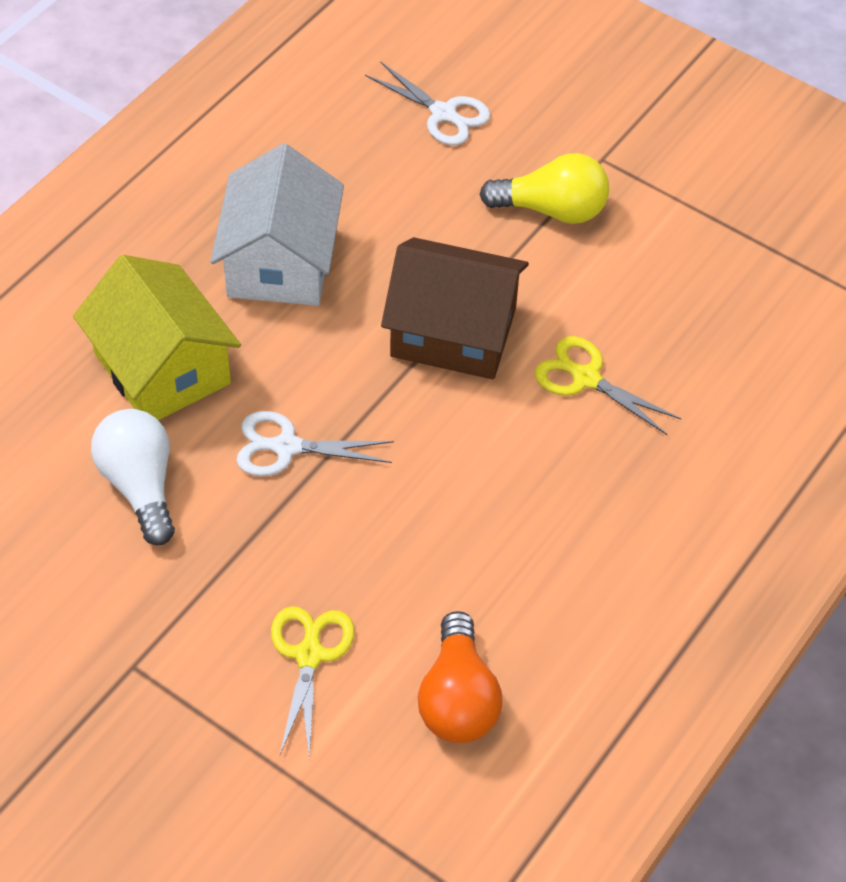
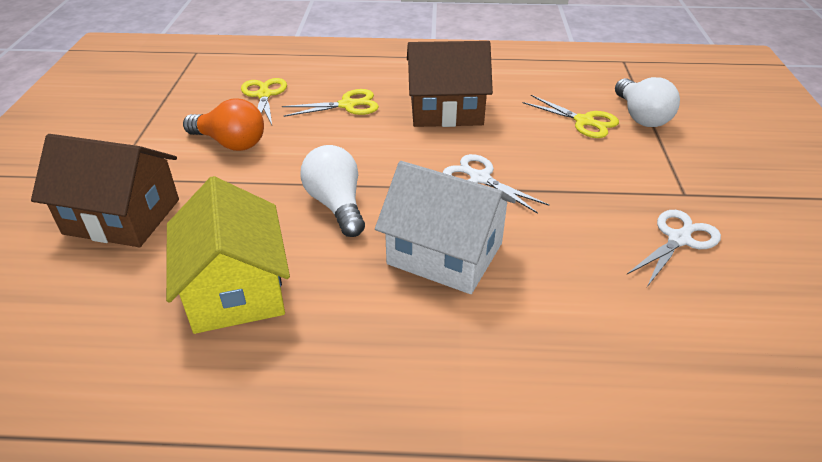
brown house: 1 -> 2
white light bulb: 1 -> 2
yellow light bulb: 1 -> 0
yellow scissors: 2 -> 3

